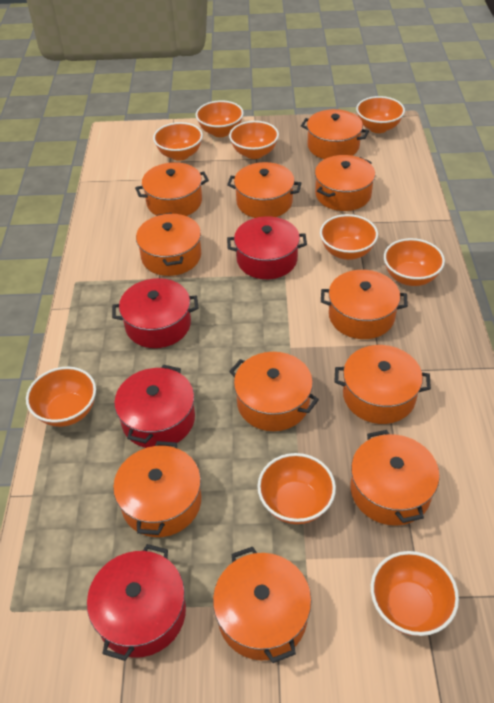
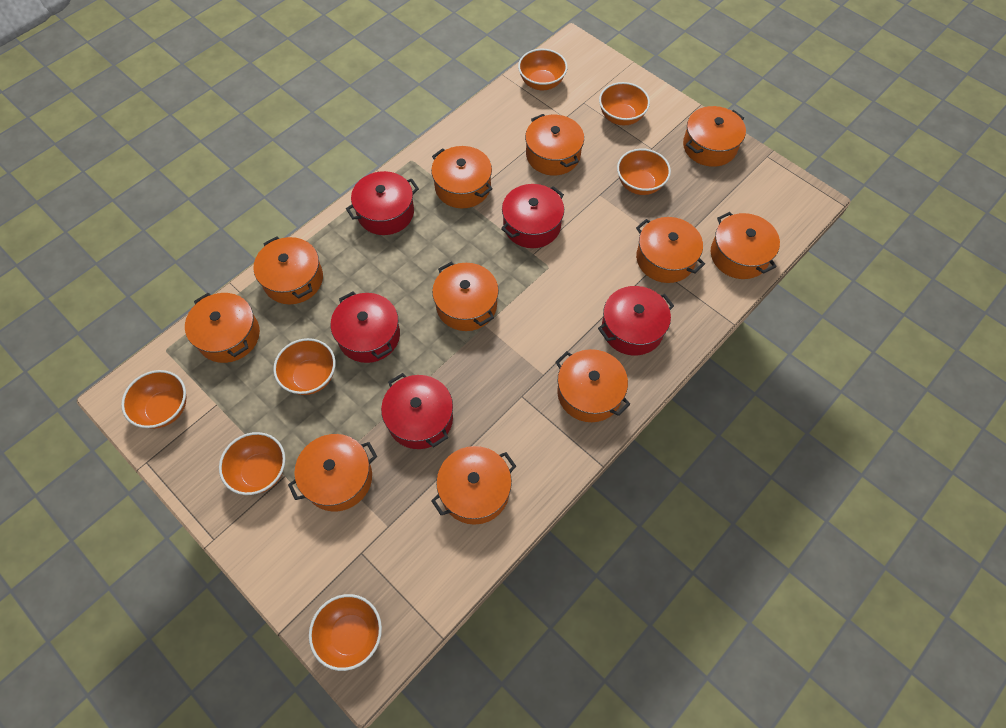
orange bowl: 9 -> 7
red pot: 4 -> 5

